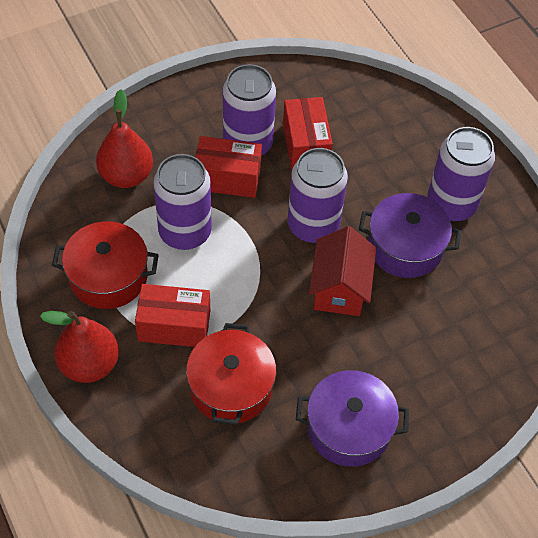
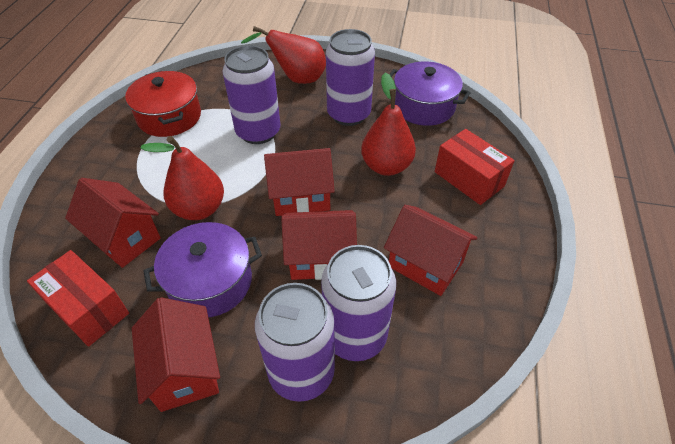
red box: 3 -> 2
red house: 1 -> 5
red pear: 2 -> 3
red pot: 2 -> 1

